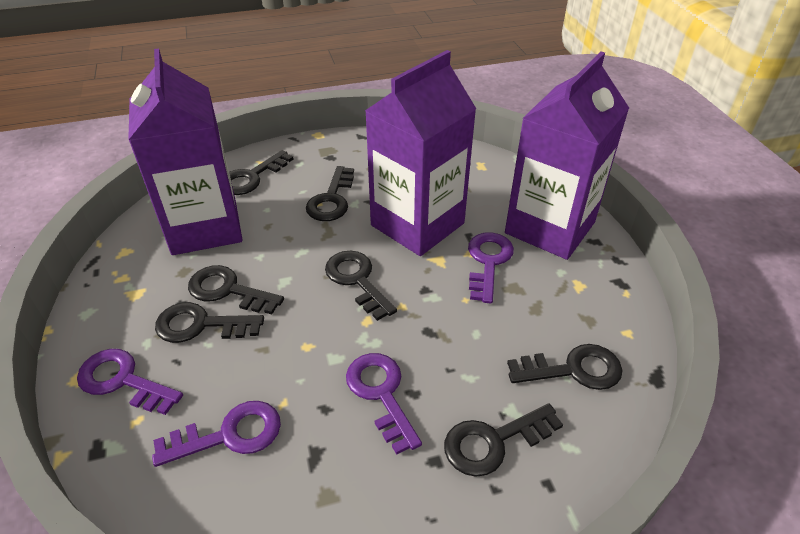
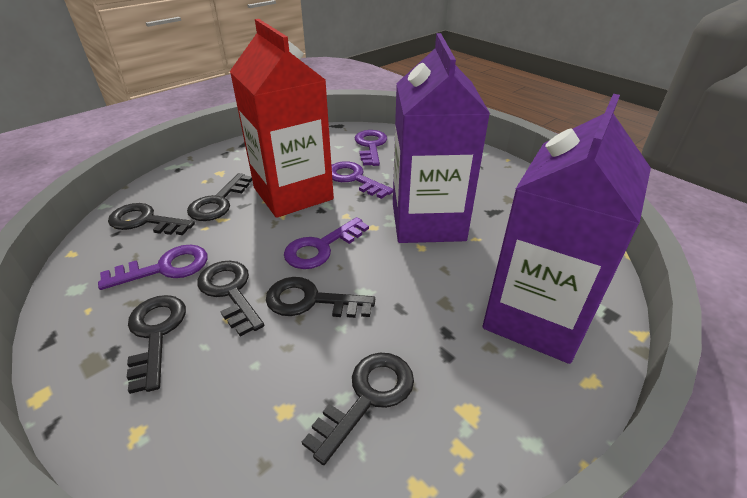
black key: 7 -> 6
purple carton: 3 -> 2
red carton: 0 -> 1

